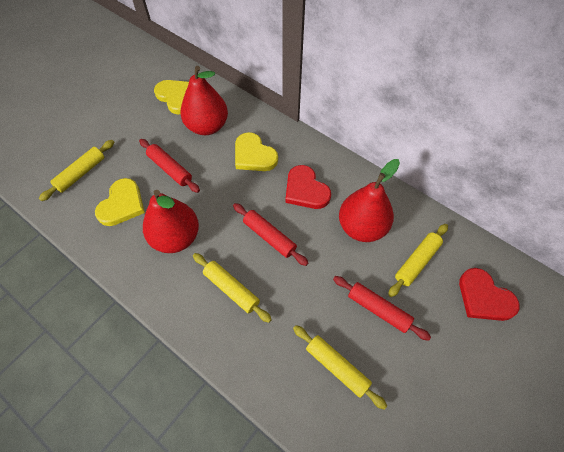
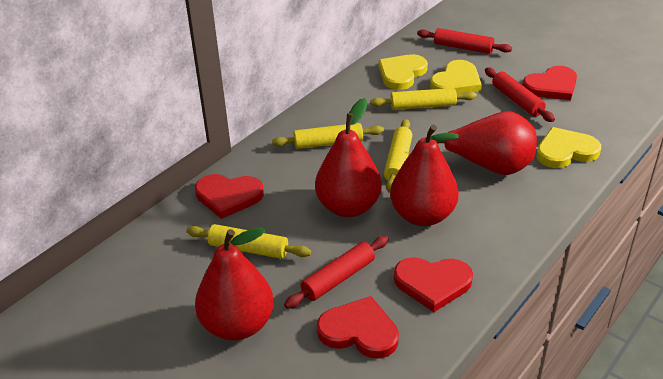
red heart: 2 -> 4
red pear: 3 -> 4

